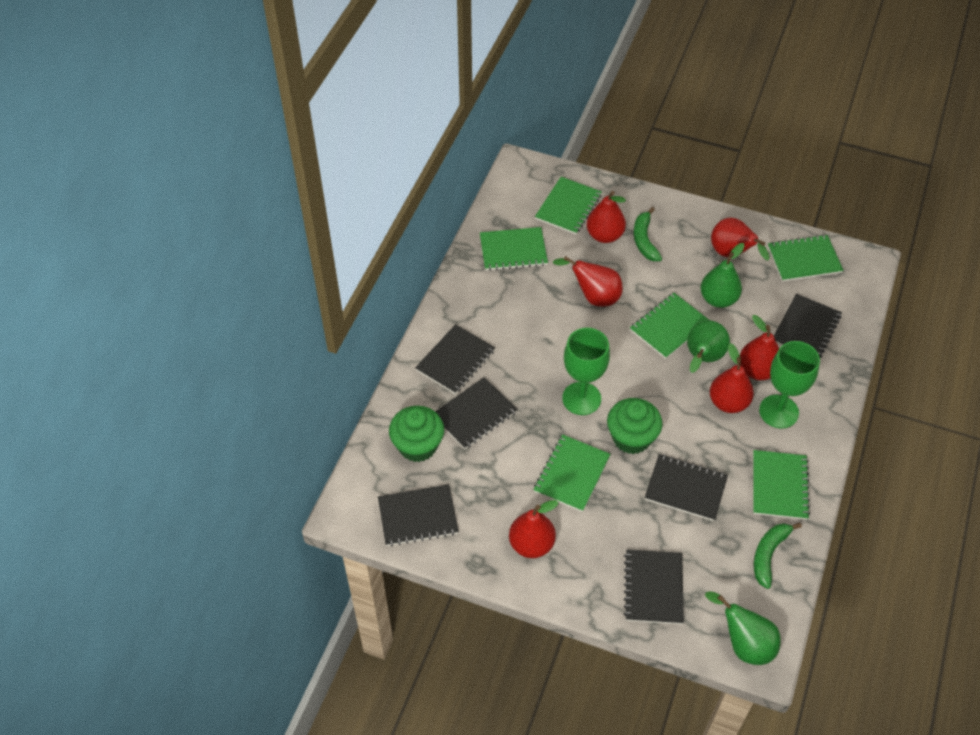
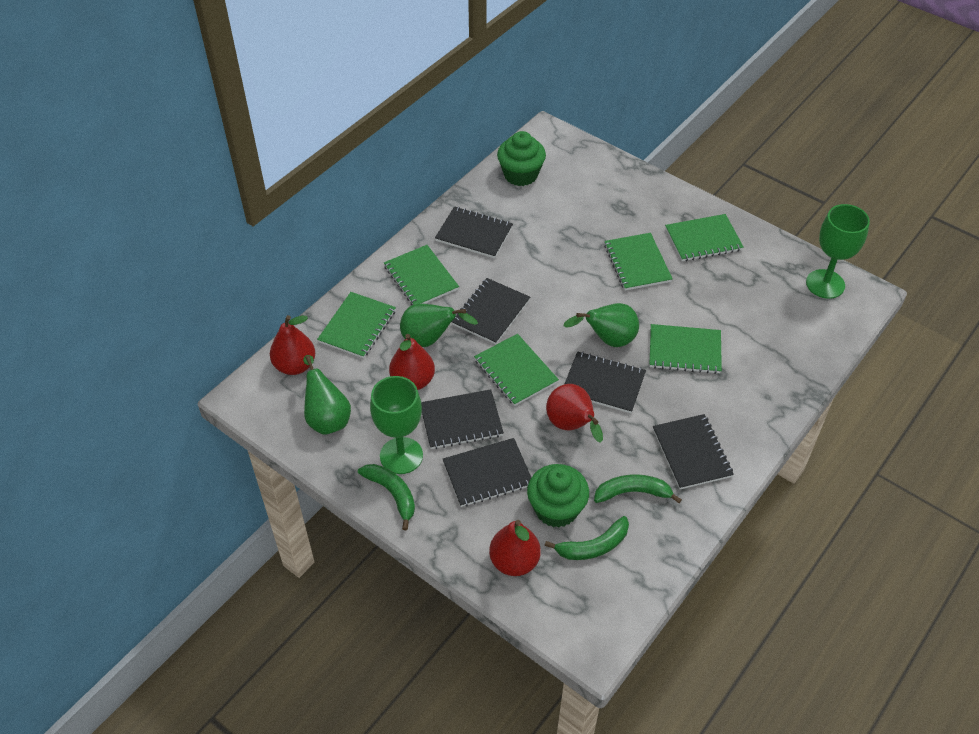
green banana: 2 -> 3
red pear: 6 -> 4

